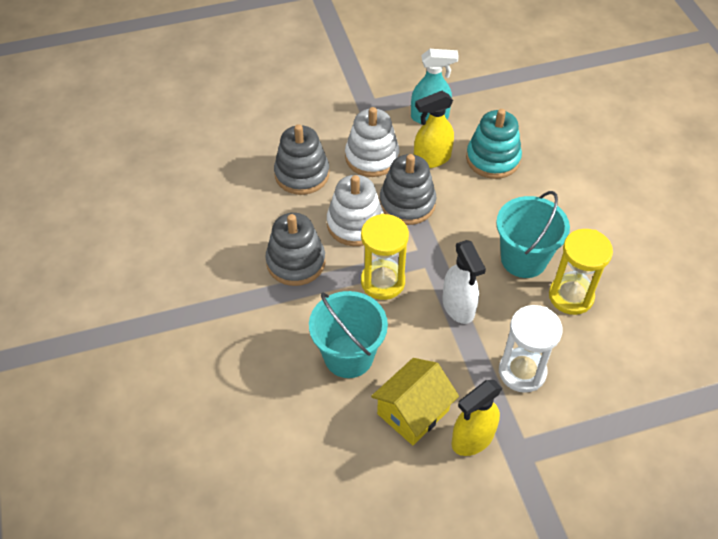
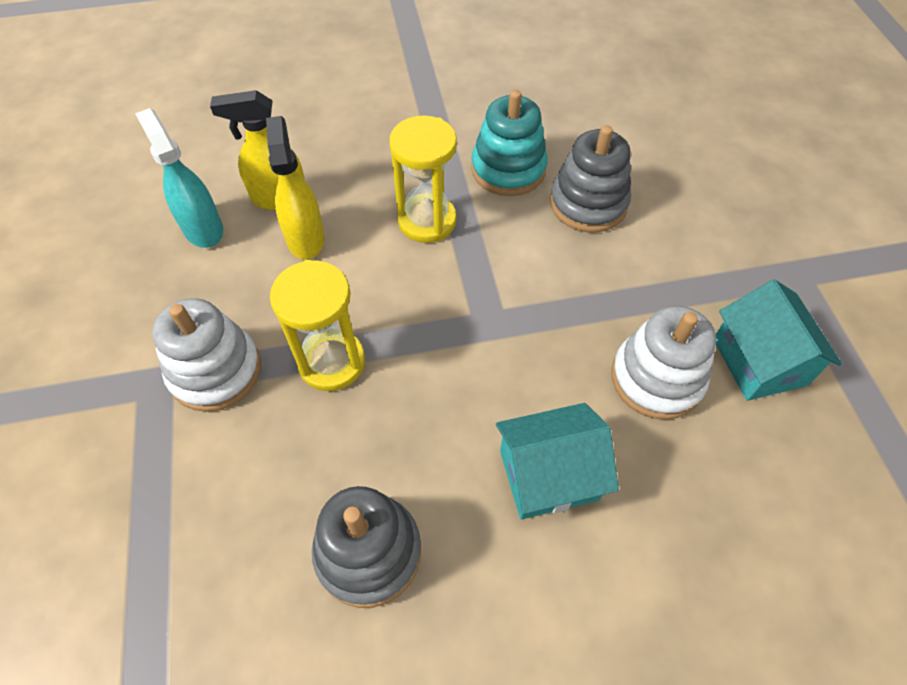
grey stacking toy: 3 -> 2
turquoise bucket: 2 -> 0
turquoise house: 0 -> 2
white hourglass: 1 -> 0
white spray bottle: 1 -> 0
yellow house: 1 -> 0

